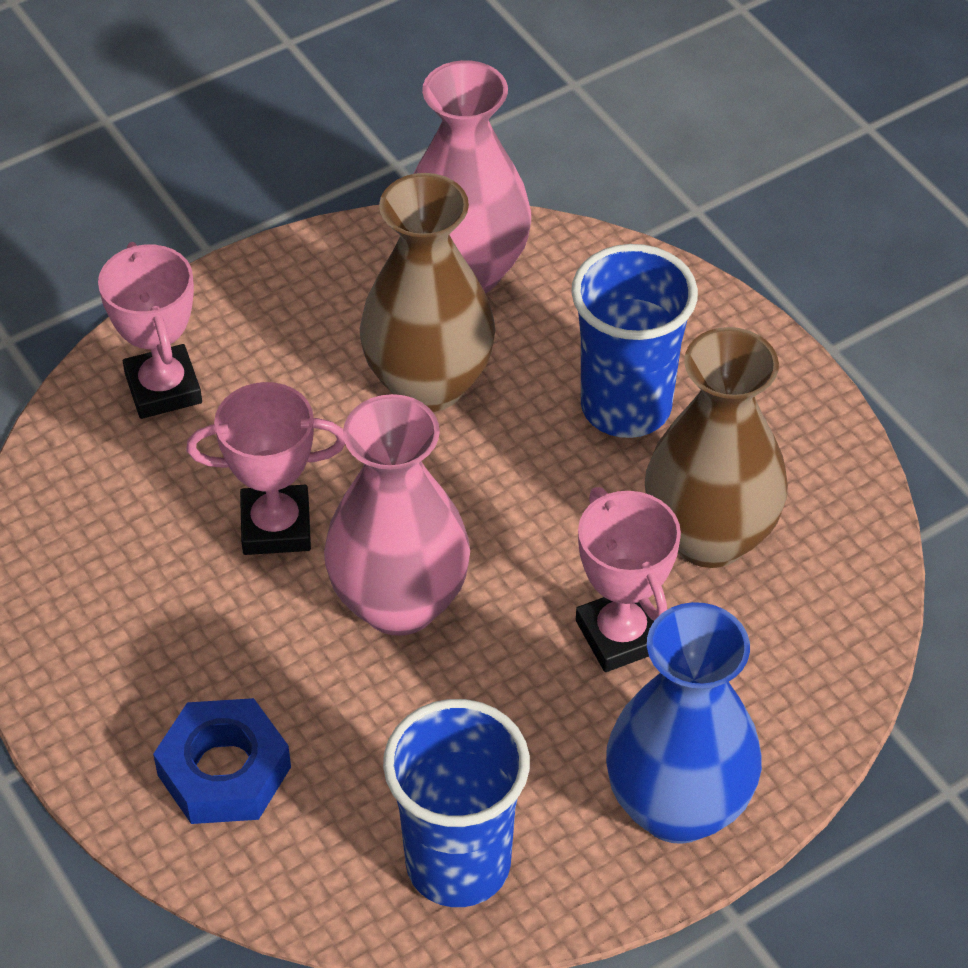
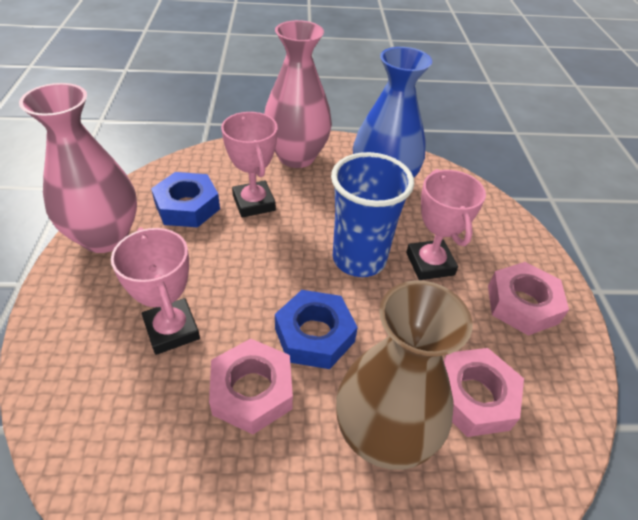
blue cup: 2 -> 1
blue nut: 1 -> 2
brown vase: 2 -> 1
pink nut: 0 -> 3

